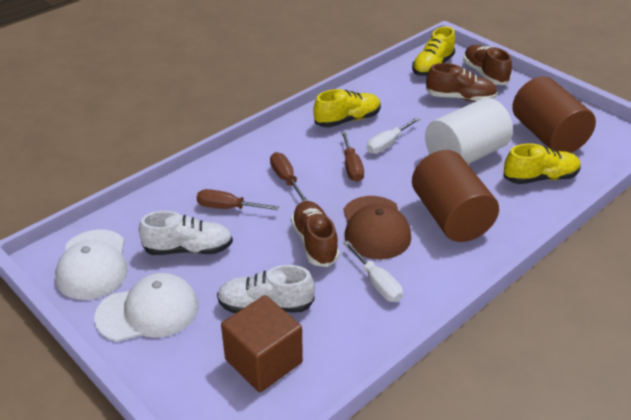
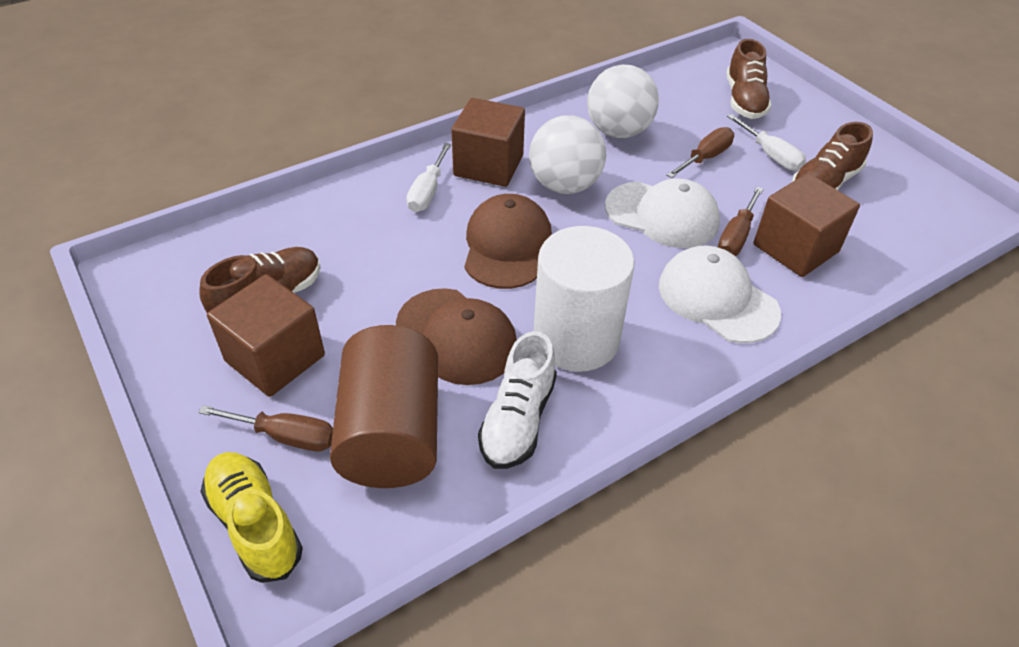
brown cap: 1 -> 2
brown cube: 1 -> 3
brown cylinder: 2 -> 1
white ball: 0 -> 2
white shoe: 2 -> 1
yellow shoe: 3 -> 1

